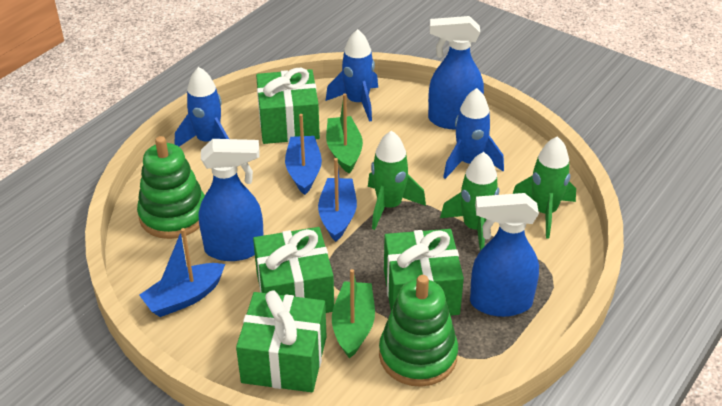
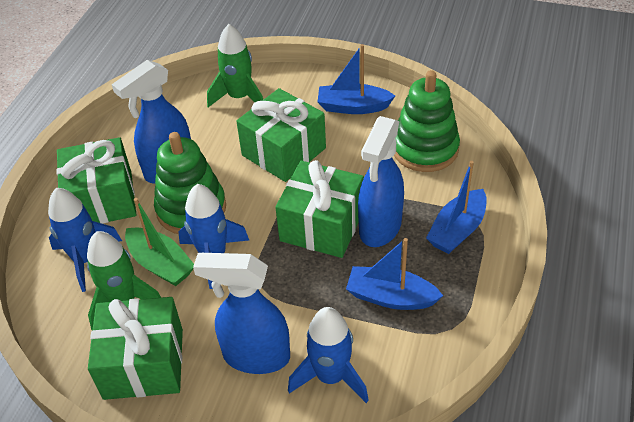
green boat: 2 -> 1
green rocket: 3 -> 2

